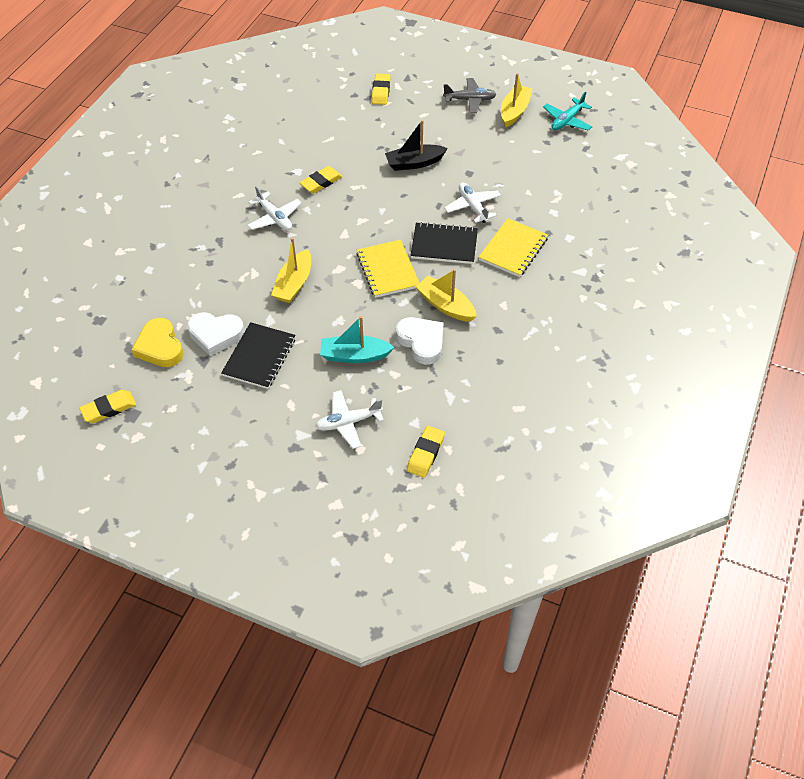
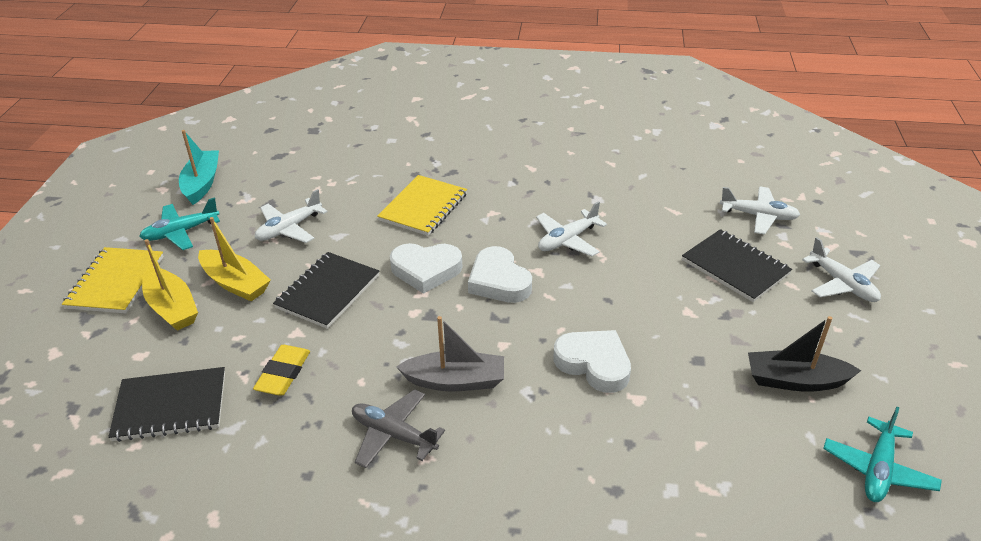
black notebook: 2 -> 3
grey boat: 0 -> 1
turquoise plane: 1 -> 2
white heart: 2 -> 3
white plane: 3 -> 4
yellow boat: 3 -> 2
yellow eraser: 4 -> 1
yellow heart: 1 -> 0

